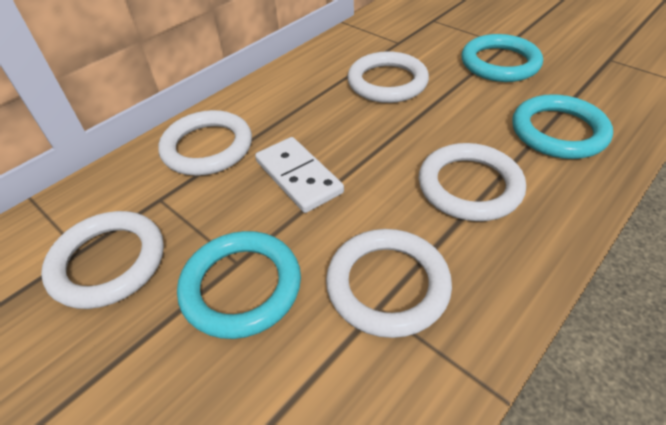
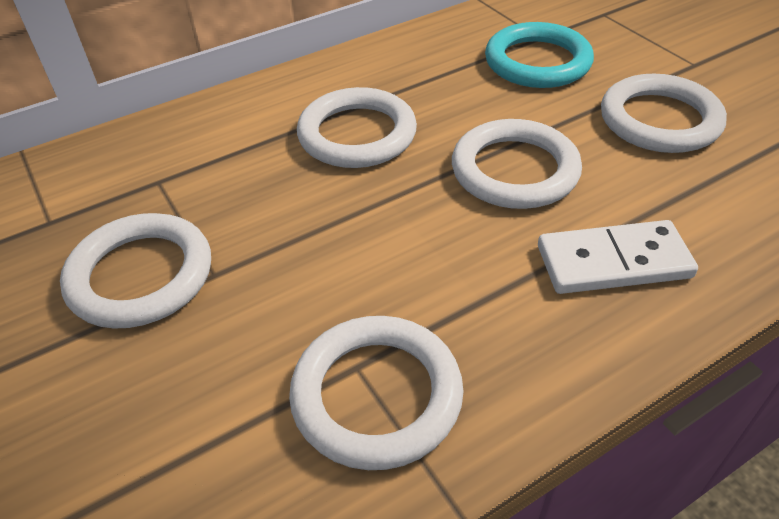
turquoise ring: 3 -> 1

